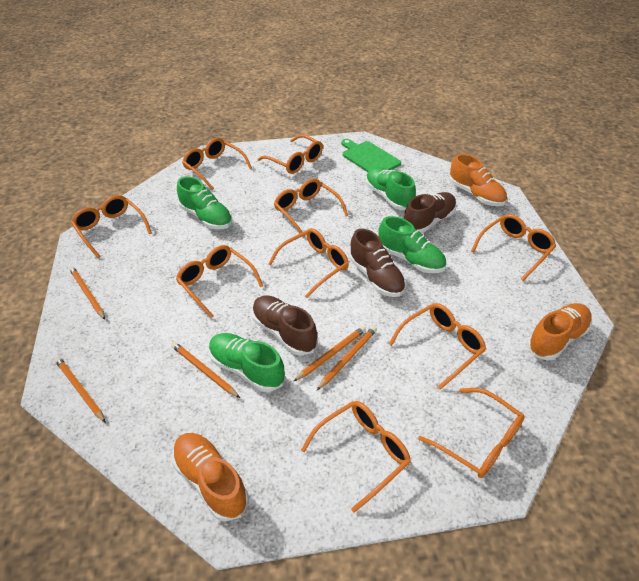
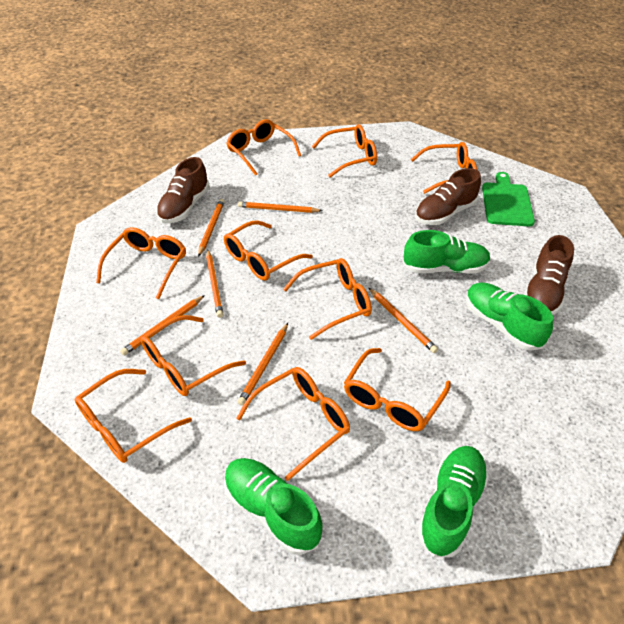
orange pencil: 5 -> 6
orange shoe: 3 -> 0

